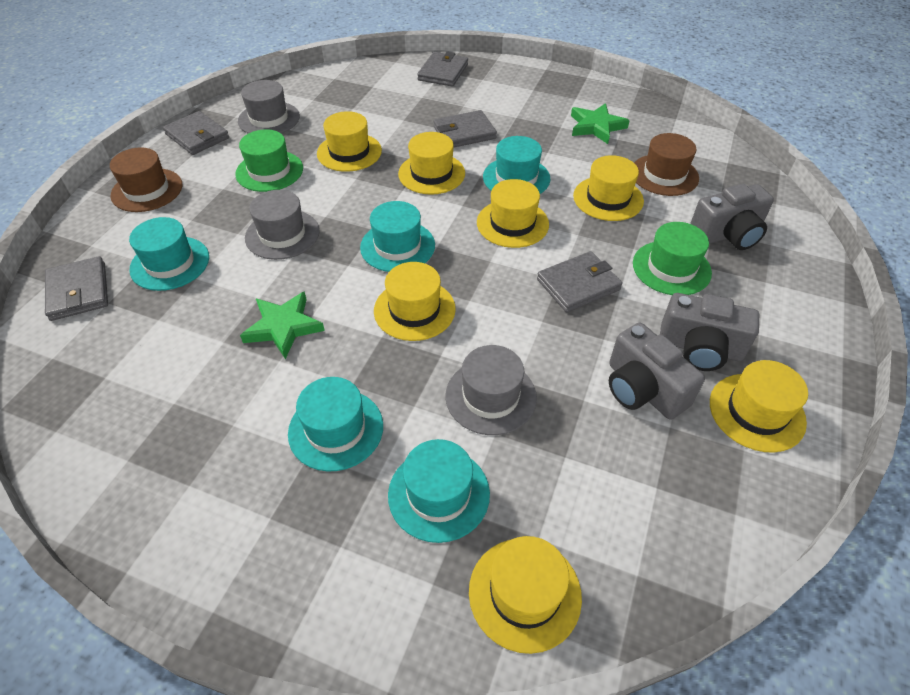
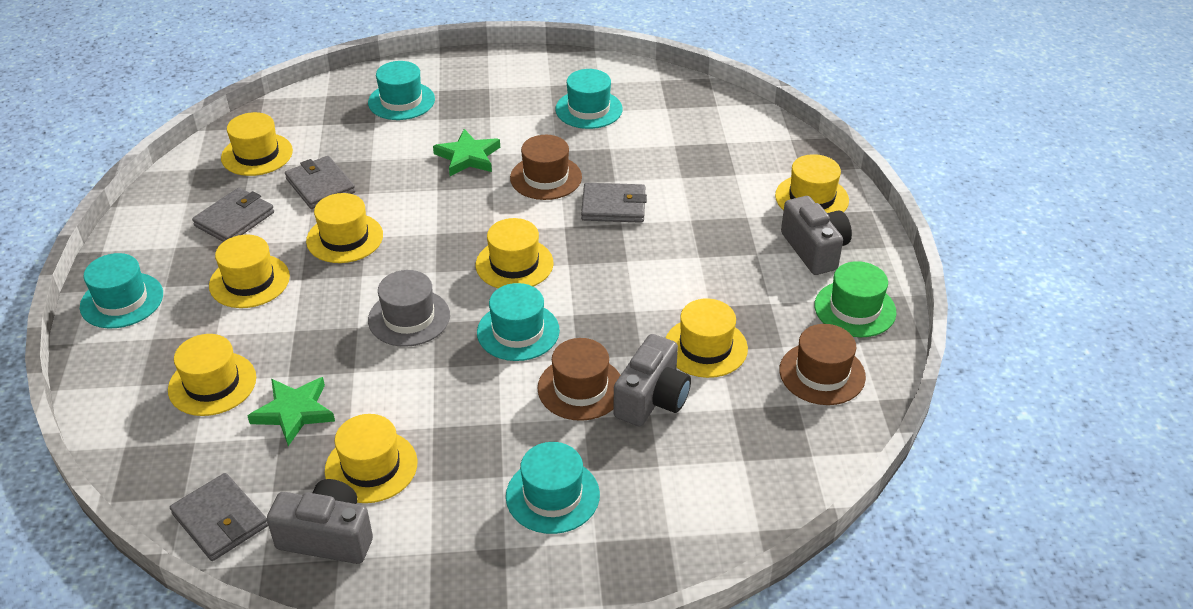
brown hat: 2 -> 3
green hat: 2 -> 1
grey hat: 3 -> 1
grey wallet: 5 -> 4
yellow hat: 7 -> 8

